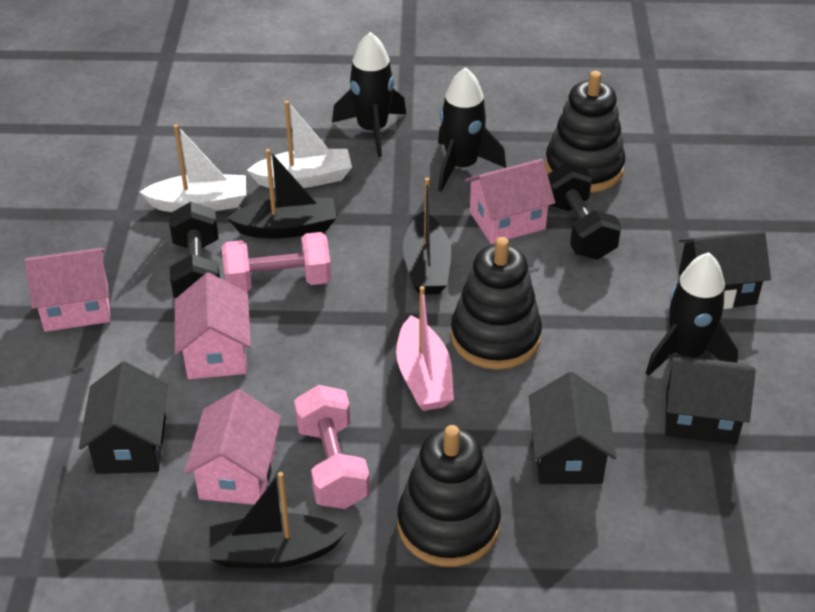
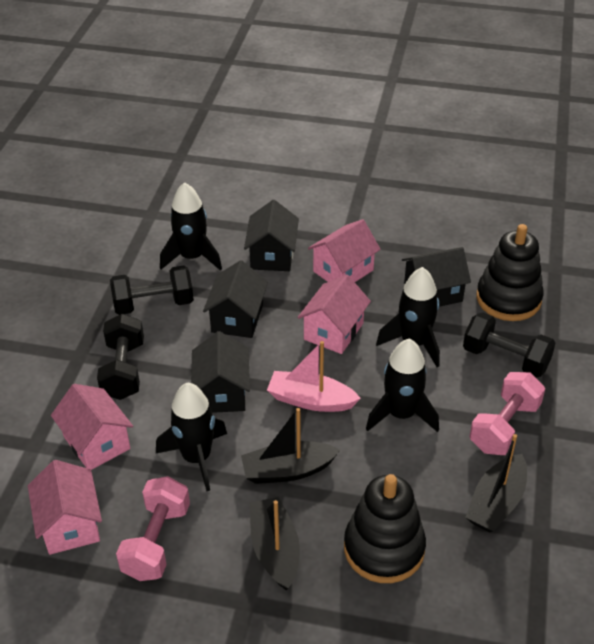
black dumbbell: 2 -> 3
black rocket: 3 -> 4
black stacking toy: 3 -> 2
white boat: 2 -> 0

